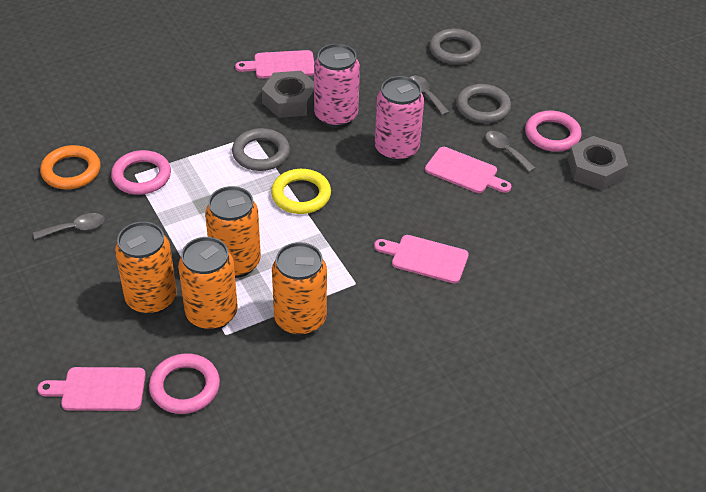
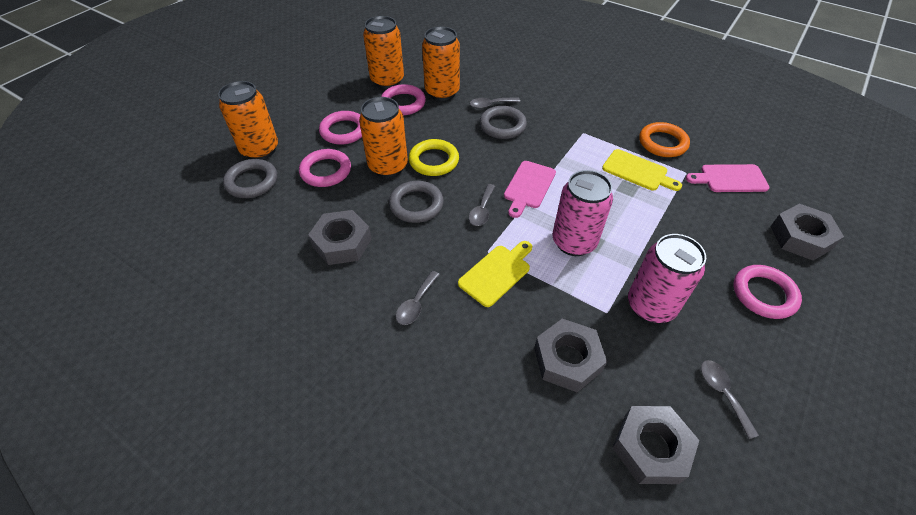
grey nut: 2 -> 4
grey spoon: 3 -> 4
pink cutting board: 4 -> 2
pink ring: 3 -> 4
yellow cutting board: 0 -> 2

